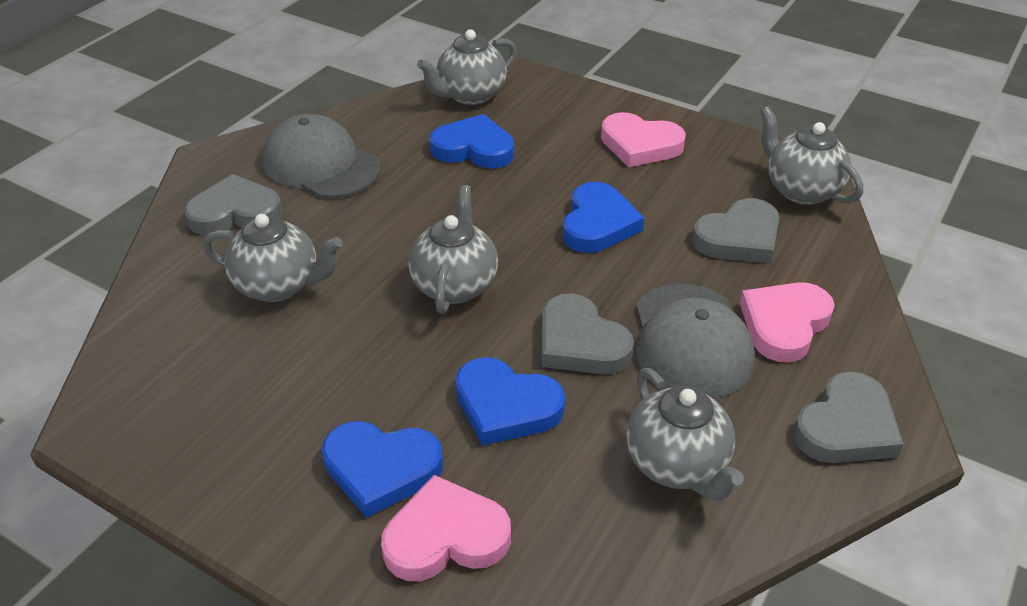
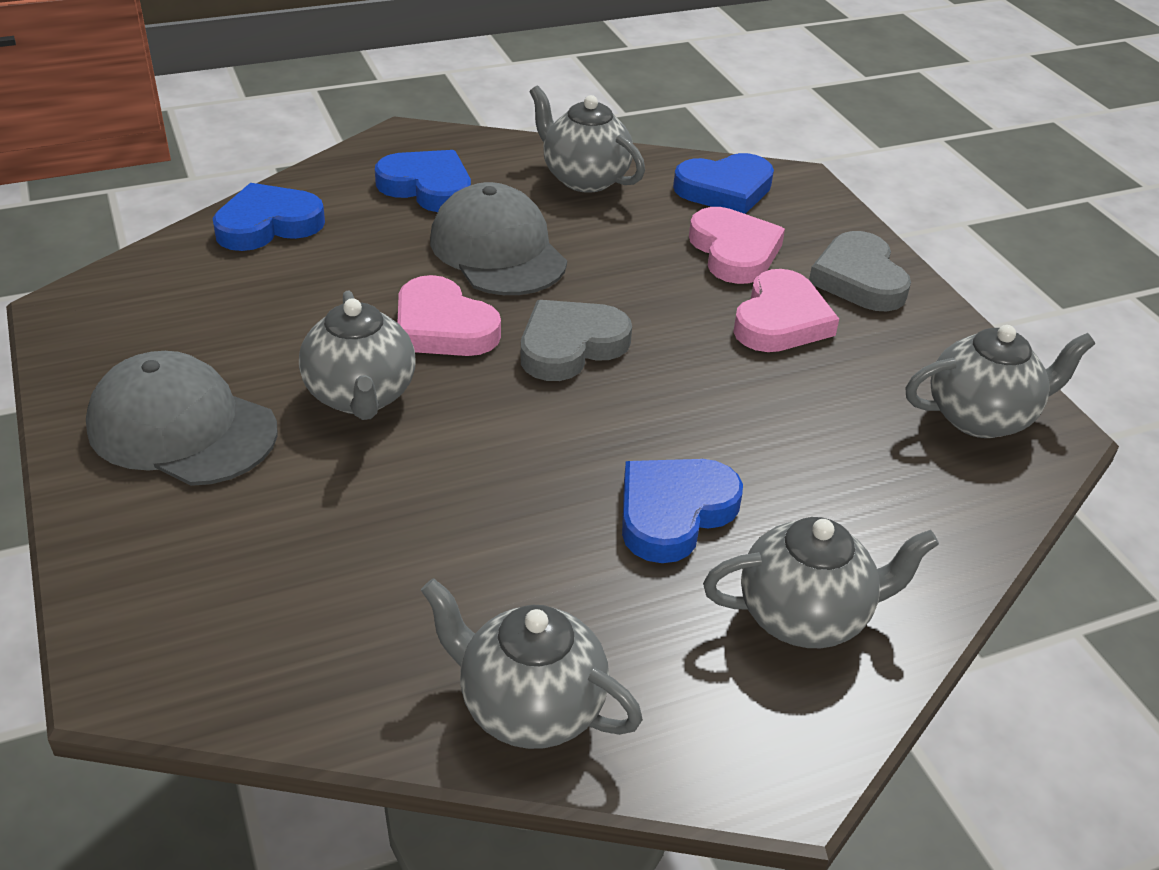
grey heart: 4 -> 2

